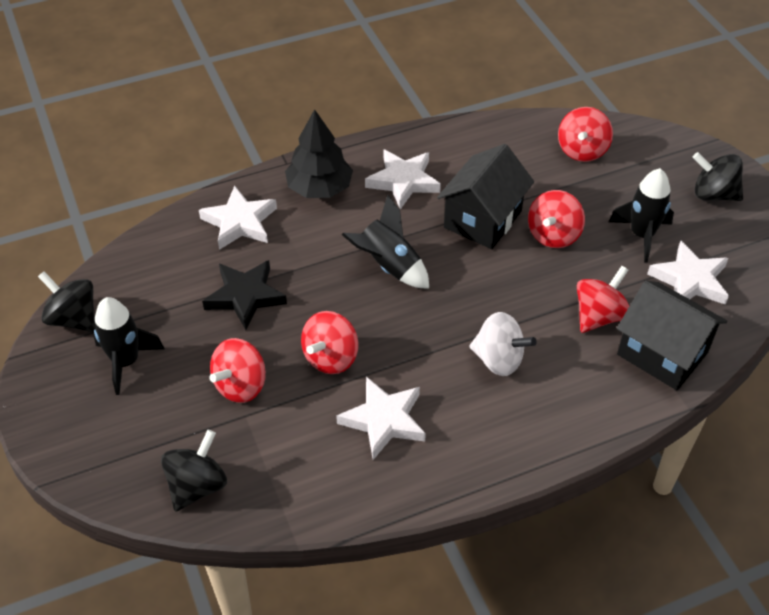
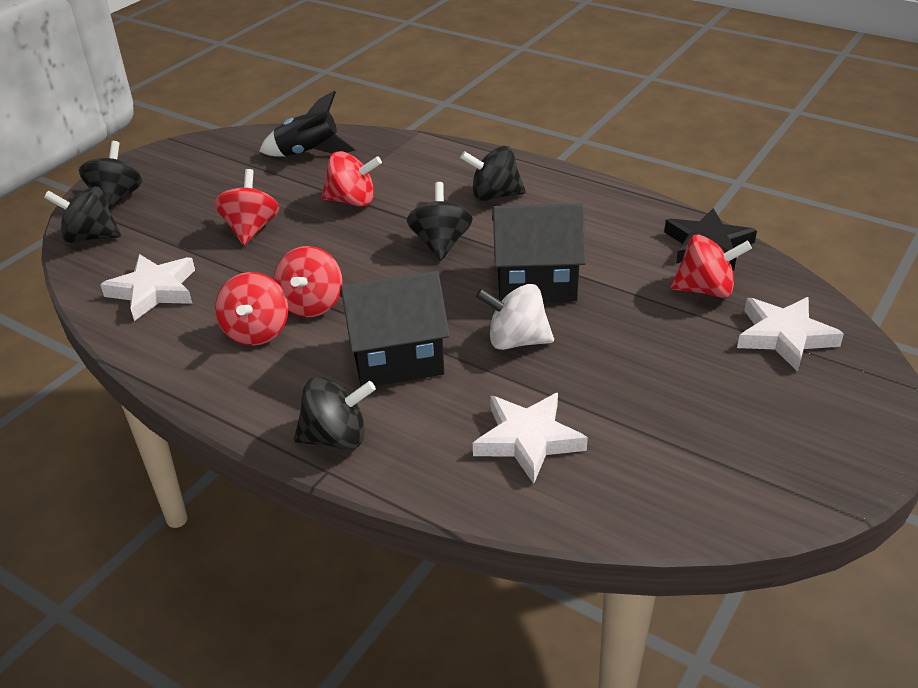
black rocket: 3 -> 1
black spinning top: 3 -> 5
black tree: 1 -> 0
white star: 4 -> 3

